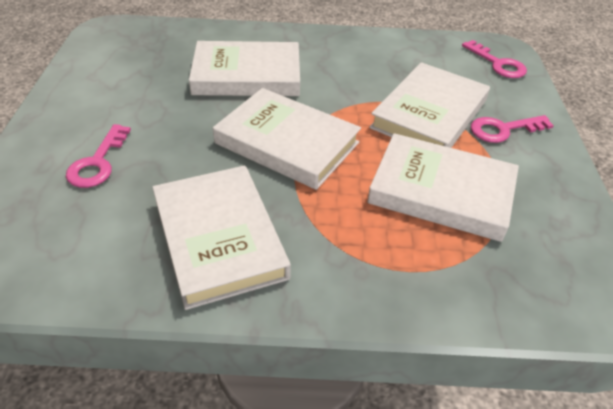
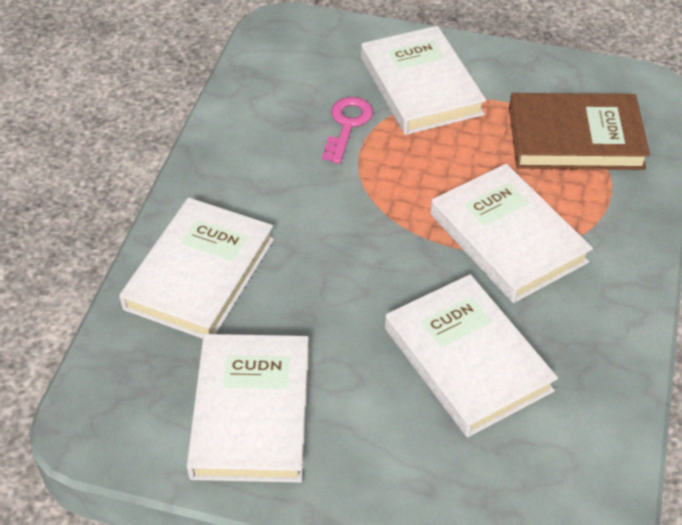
brown book: 0 -> 1
pink key: 3 -> 1

